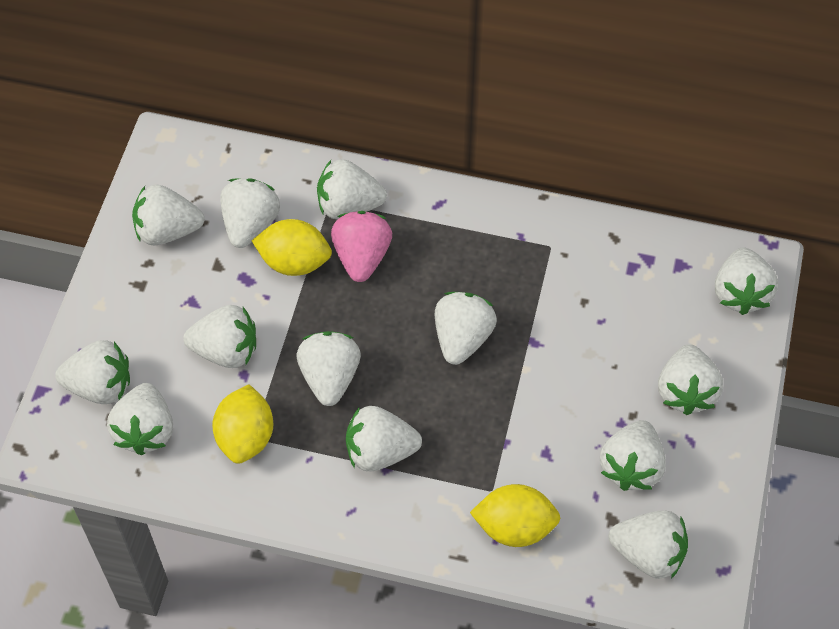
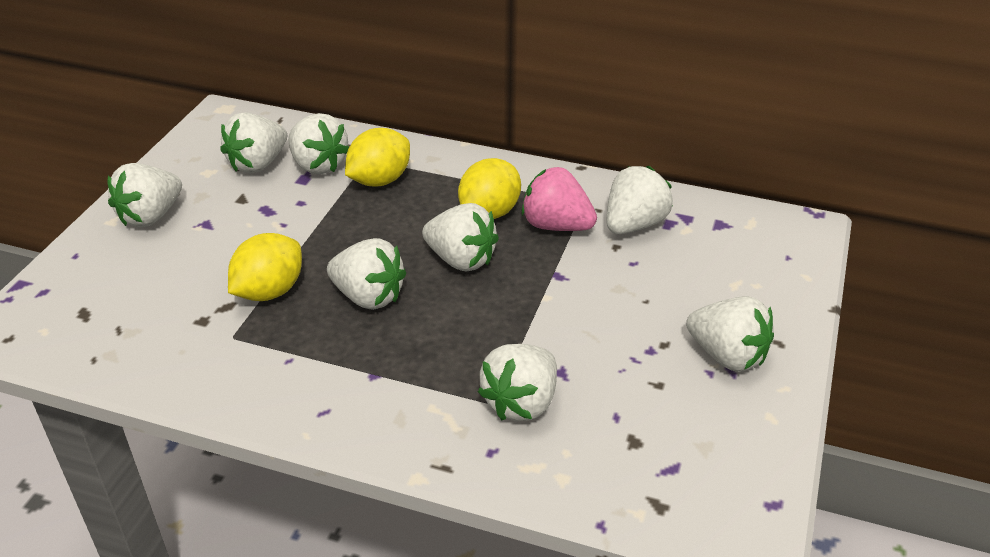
white strawberry: 13 -> 8

